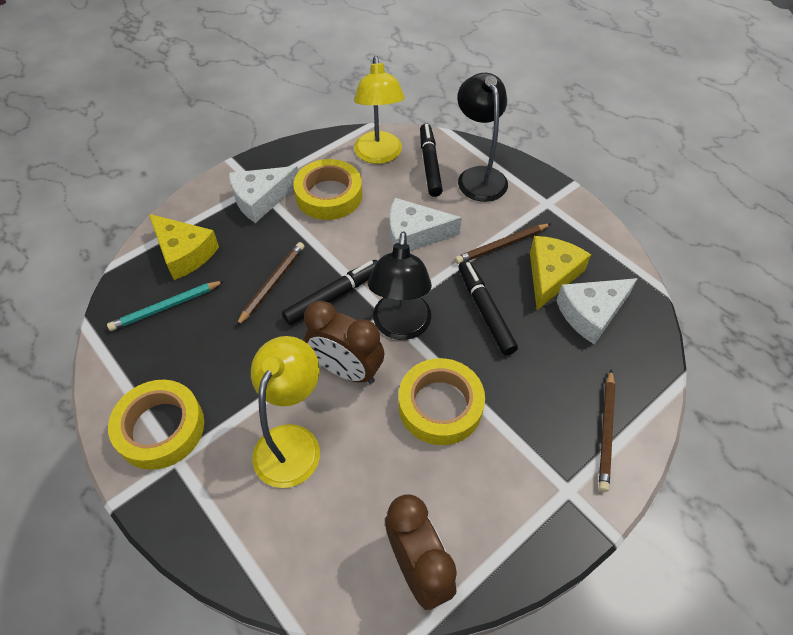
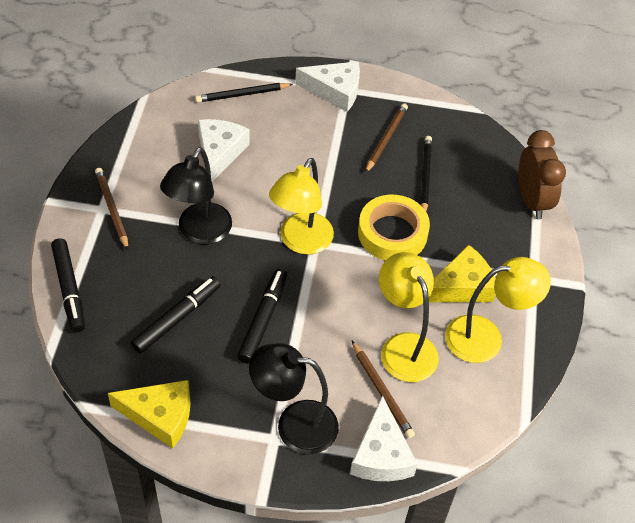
black pencil: 0 -> 2
brown clock: 2 -> 1
turquoise pencil: 1 -> 0
yellow lamp: 2 -> 3
yellow tape: 3 -> 1

